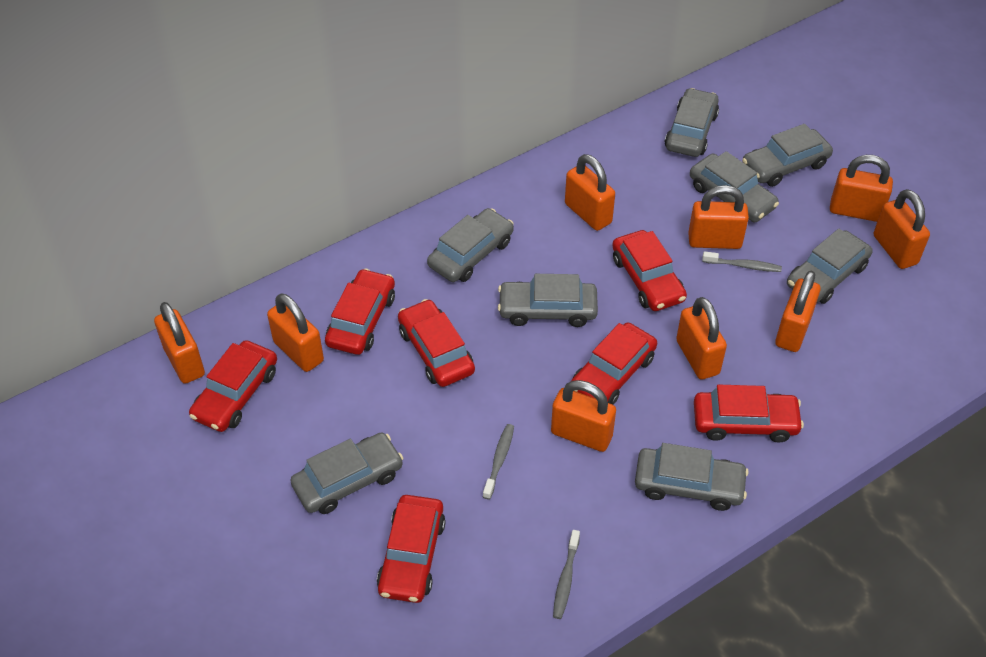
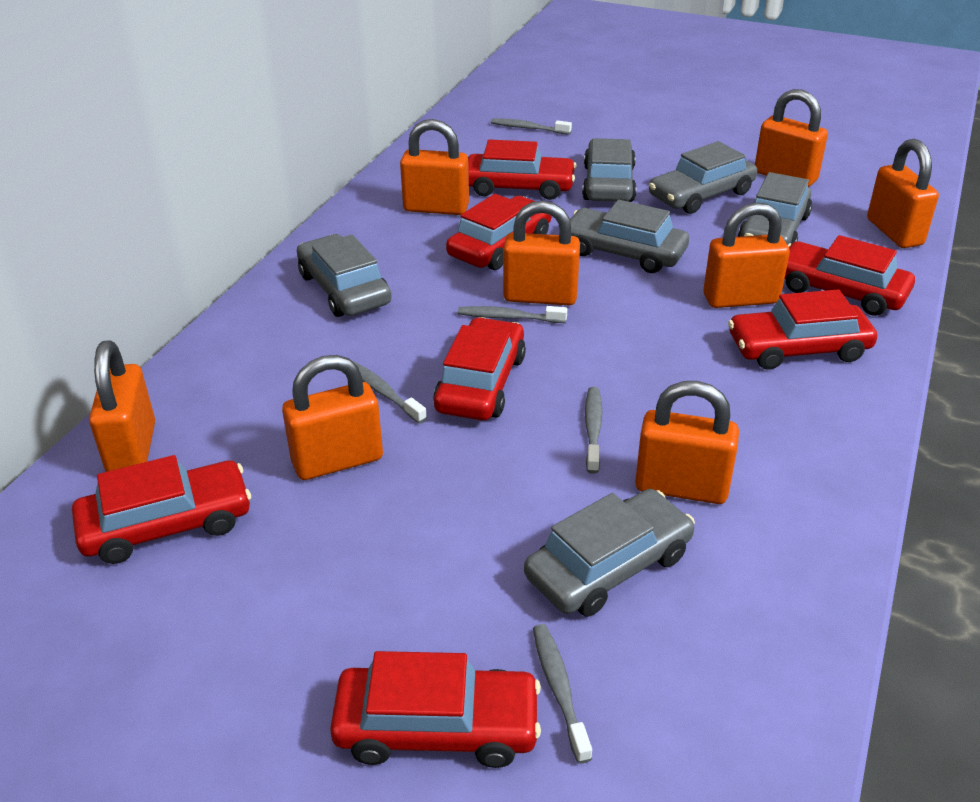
grey car: 8 -> 6
grey toothbrush: 3 -> 5
orange padlock: 9 -> 8

